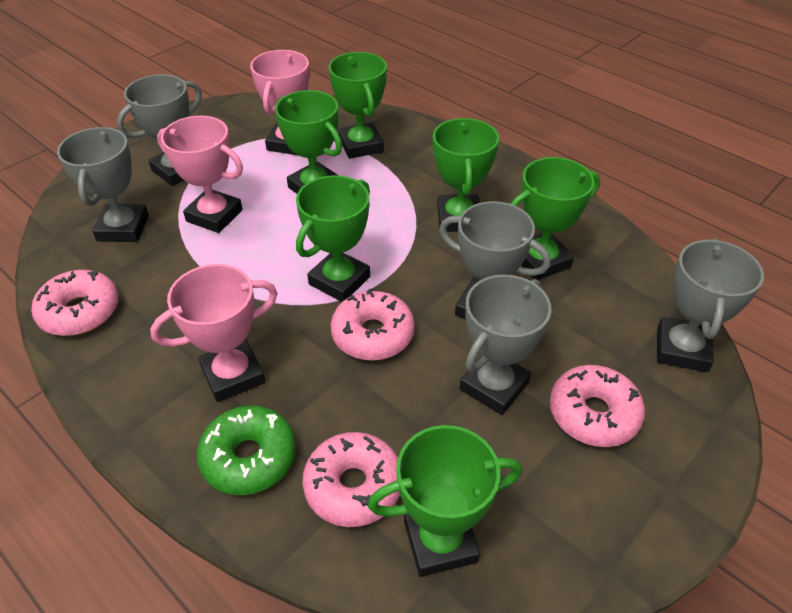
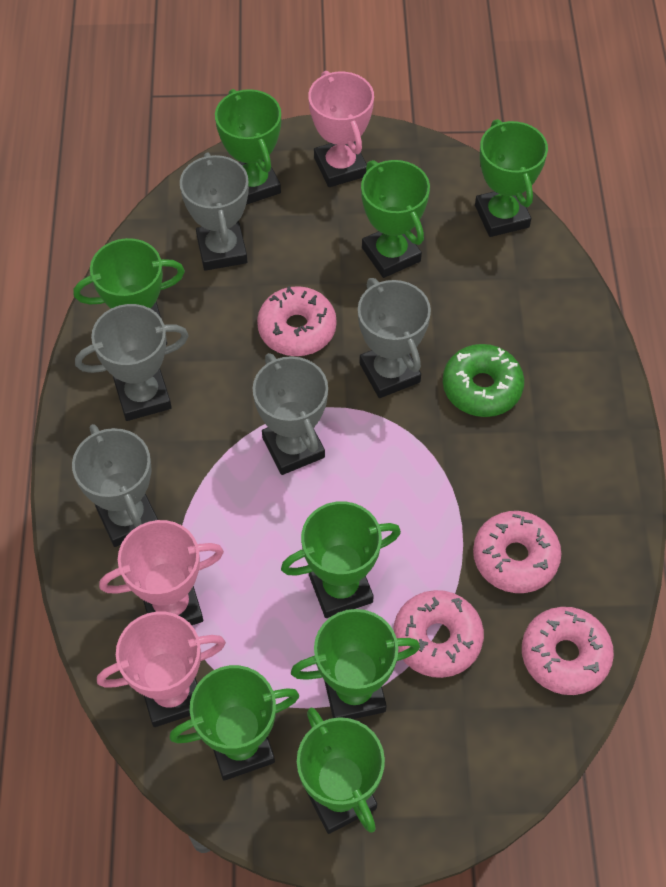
green trophy: 6 -> 8

